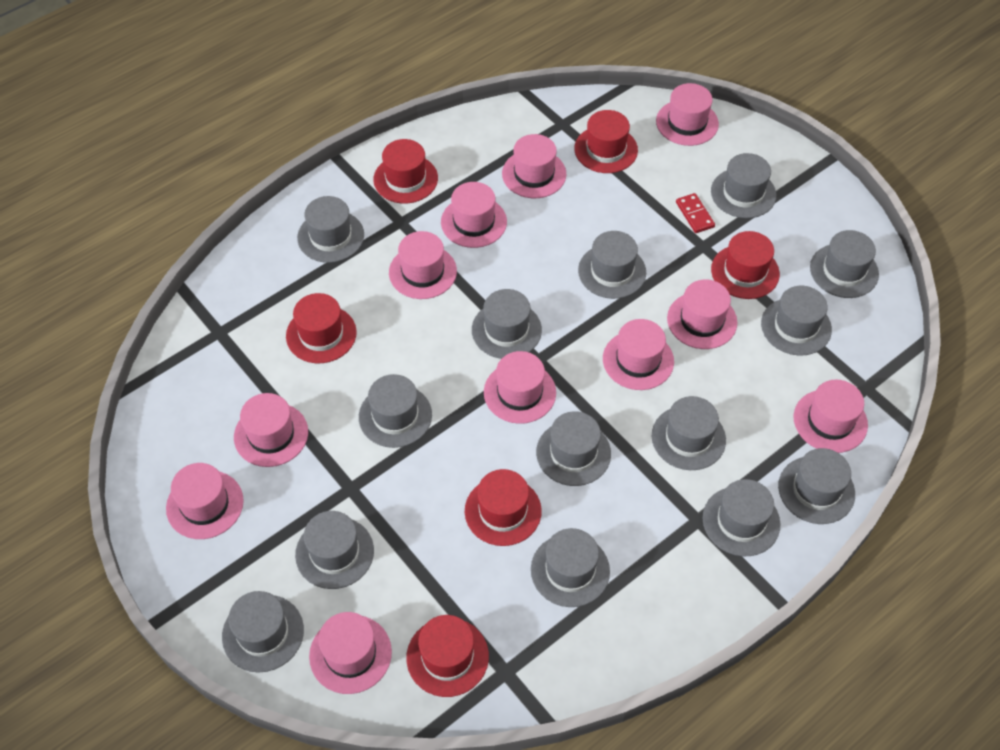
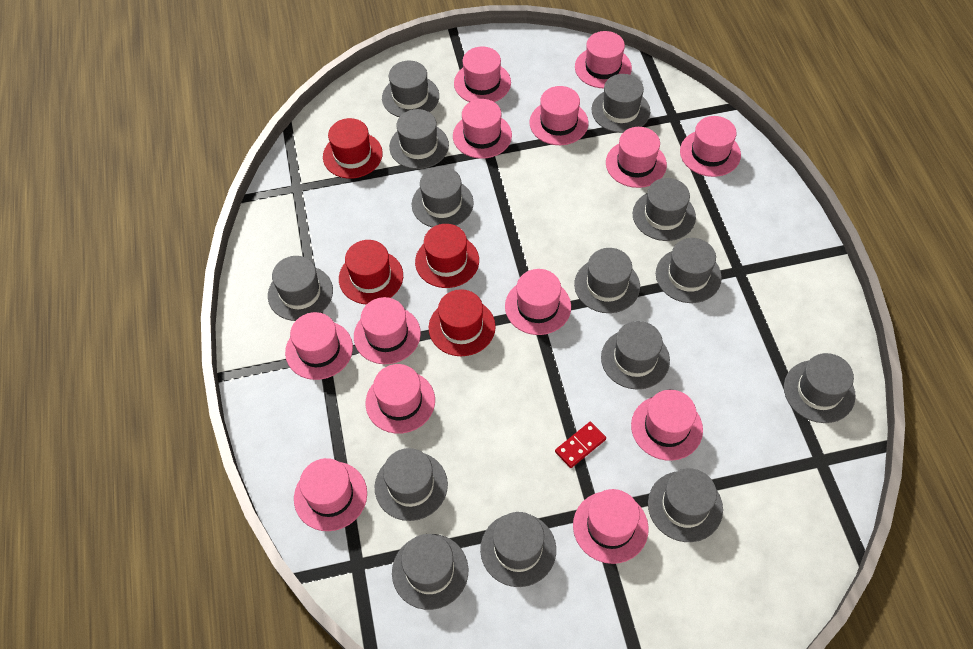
pink hat: 11 -> 13
red hat: 6 -> 4

